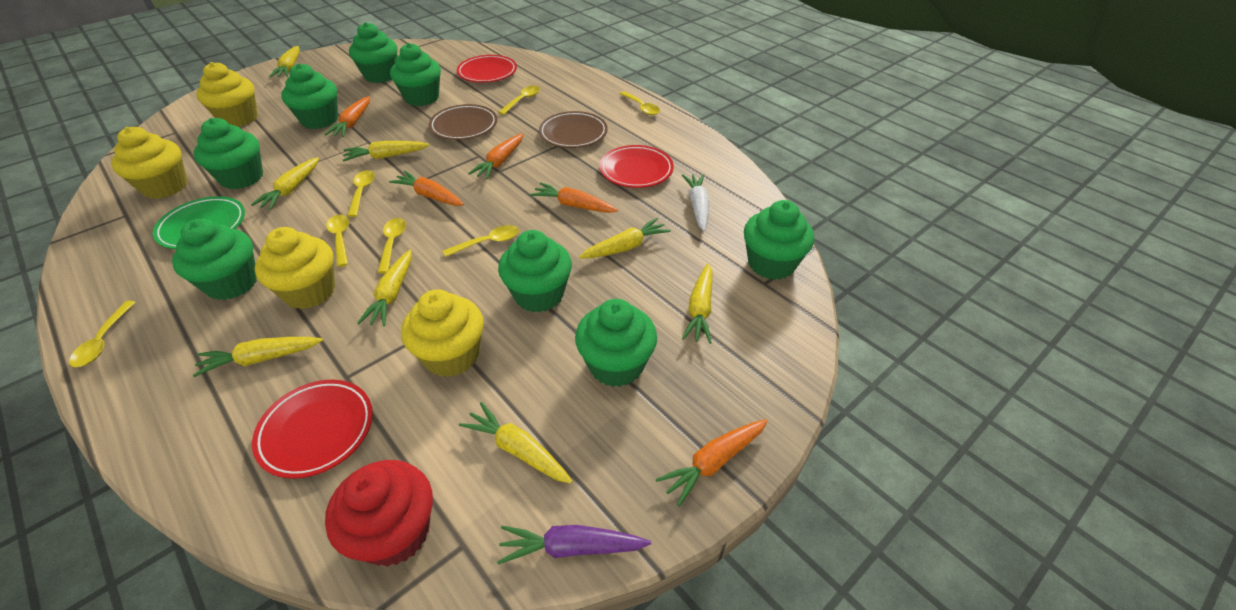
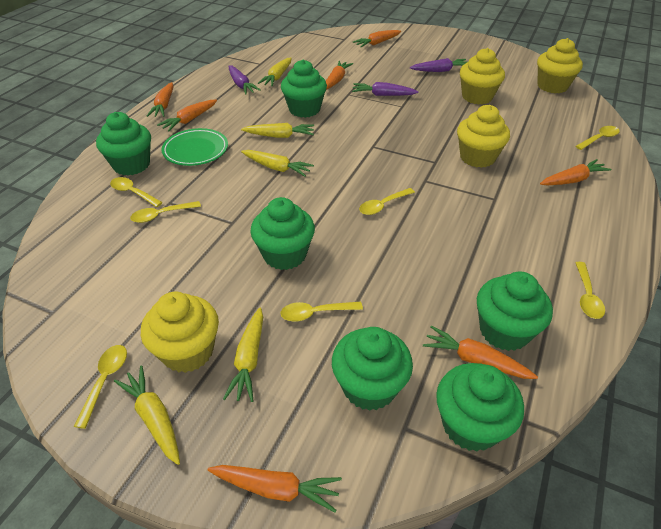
brown plate: 2 -> 0
green cupcake: 8 -> 6
orange carrot: 5 -> 7
purple carrot: 1 -> 3
red cupcake: 1 -> 0
red plate: 3 -> 0
white carrot: 1 -> 0
yellow carrot: 8 -> 5

